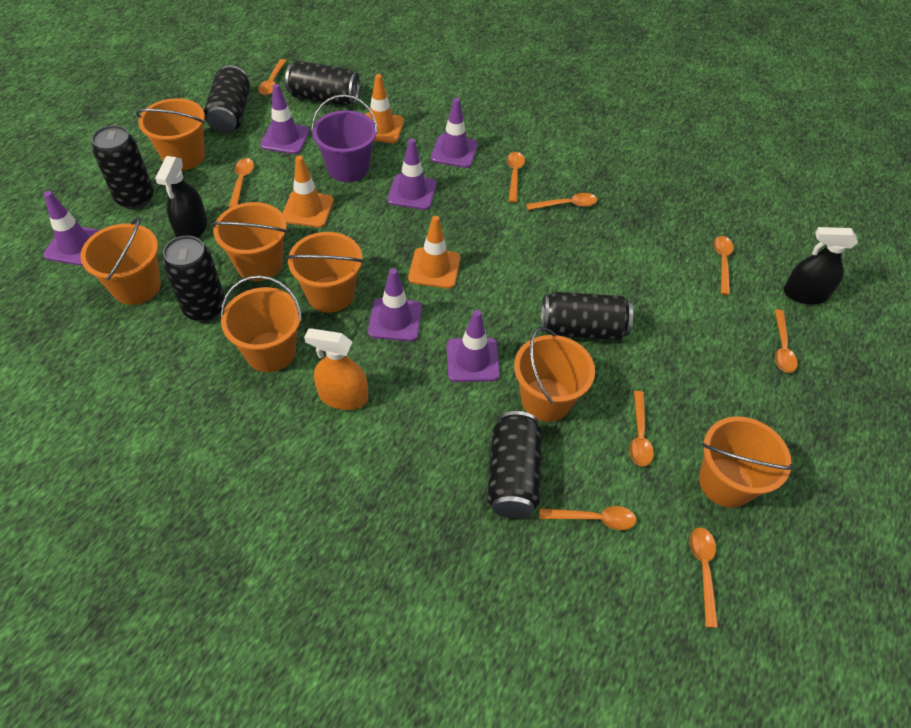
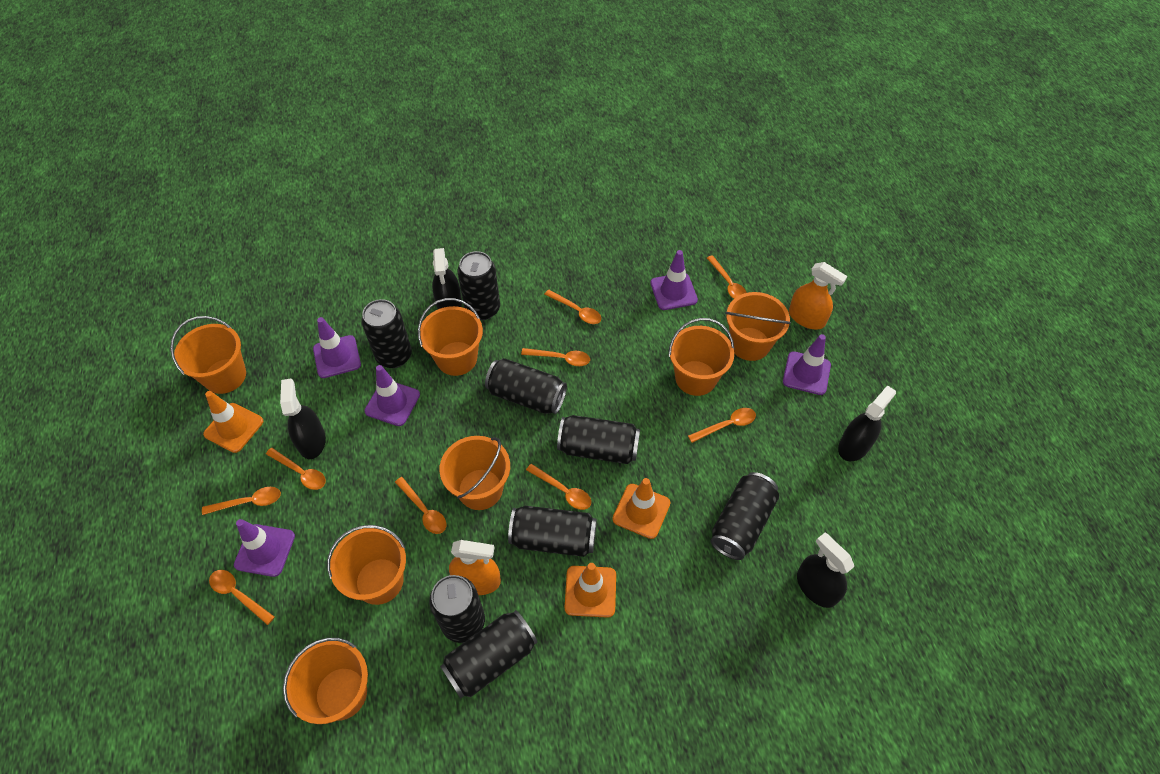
black can: 6 -> 8
black spray bottle: 2 -> 4
orange spray bottle: 1 -> 2
purple bucket: 1 -> 0
purple traffic cone: 6 -> 5

